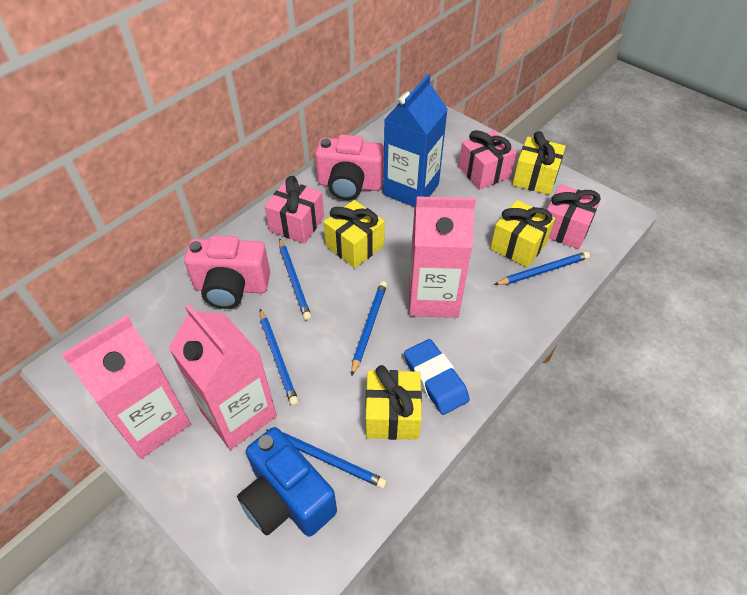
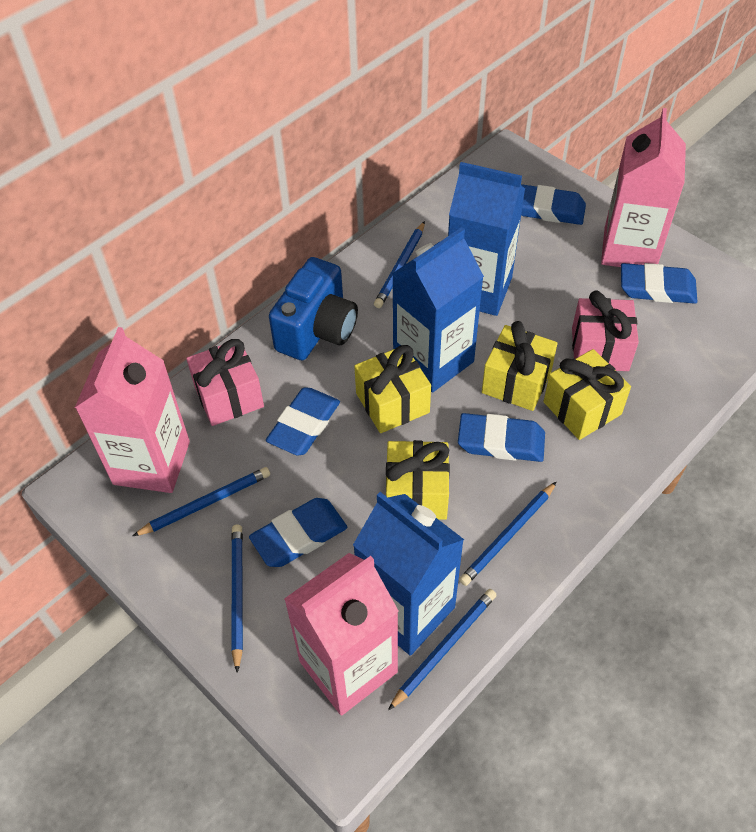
blue carton: 1 -> 3
blue eraser: 1 -> 5
pink camera: 2 -> 0
pink gift: 3 -> 2

